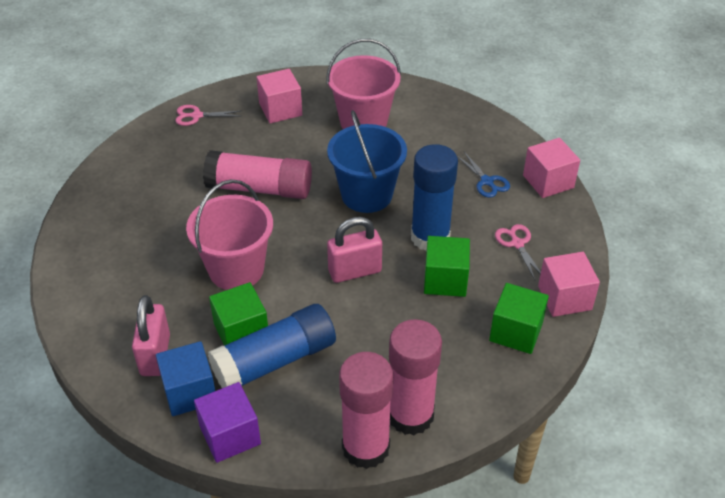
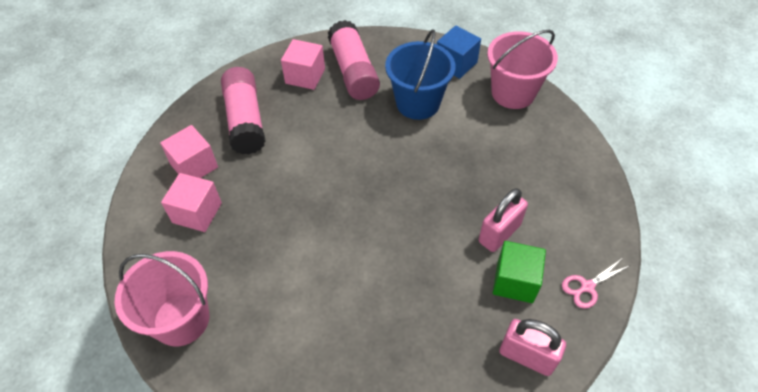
blue glue stick: 2 -> 0
blue scissors: 1 -> 0
green cube: 3 -> 1
pink glue stick: 3 -> 2
pink scissors: 2 -> 1
purple cube: 1 -> 0

